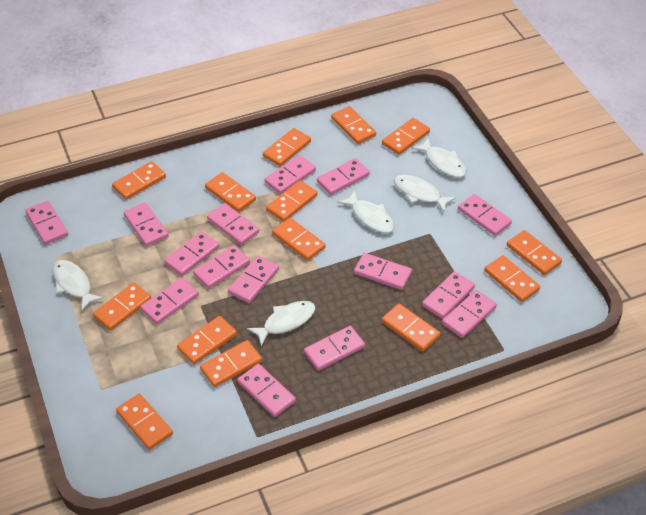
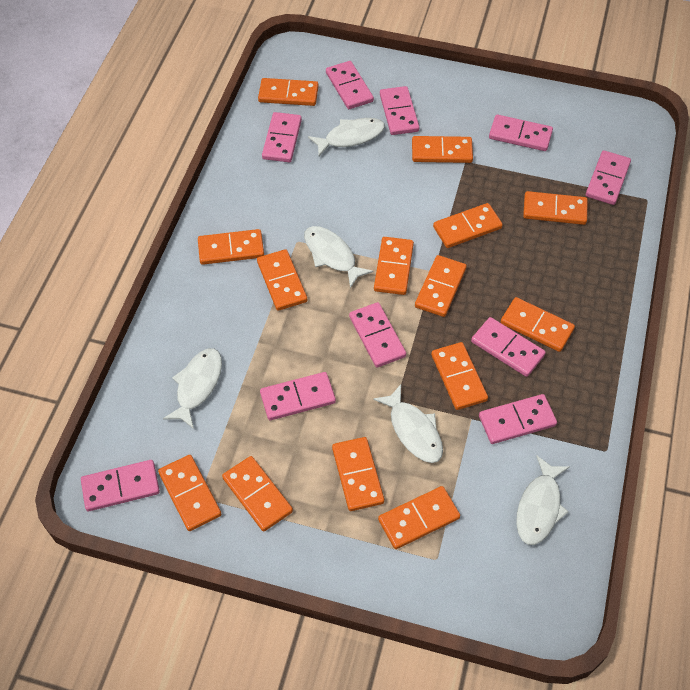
pink domino: 15 -> 10

